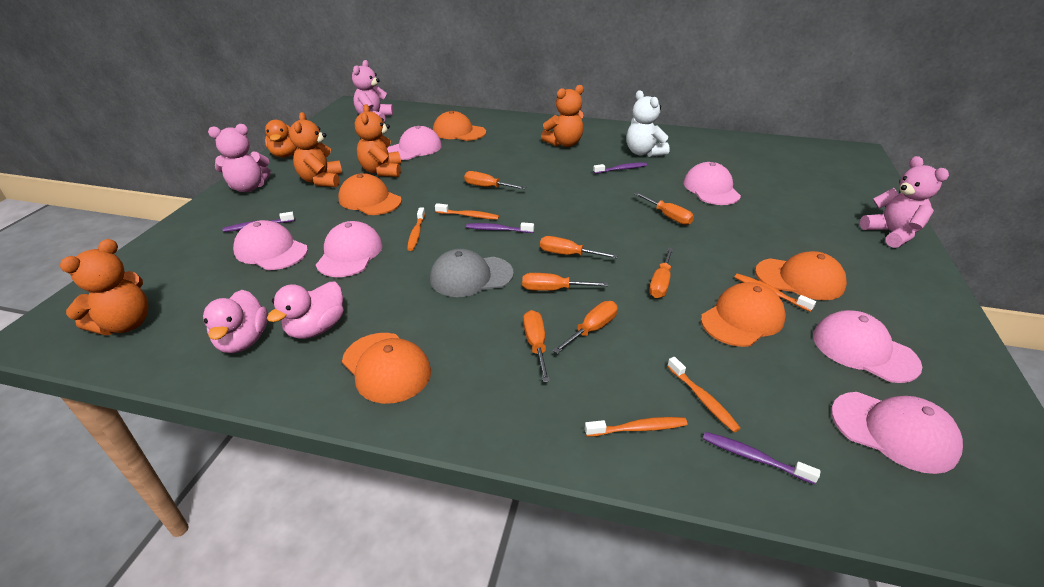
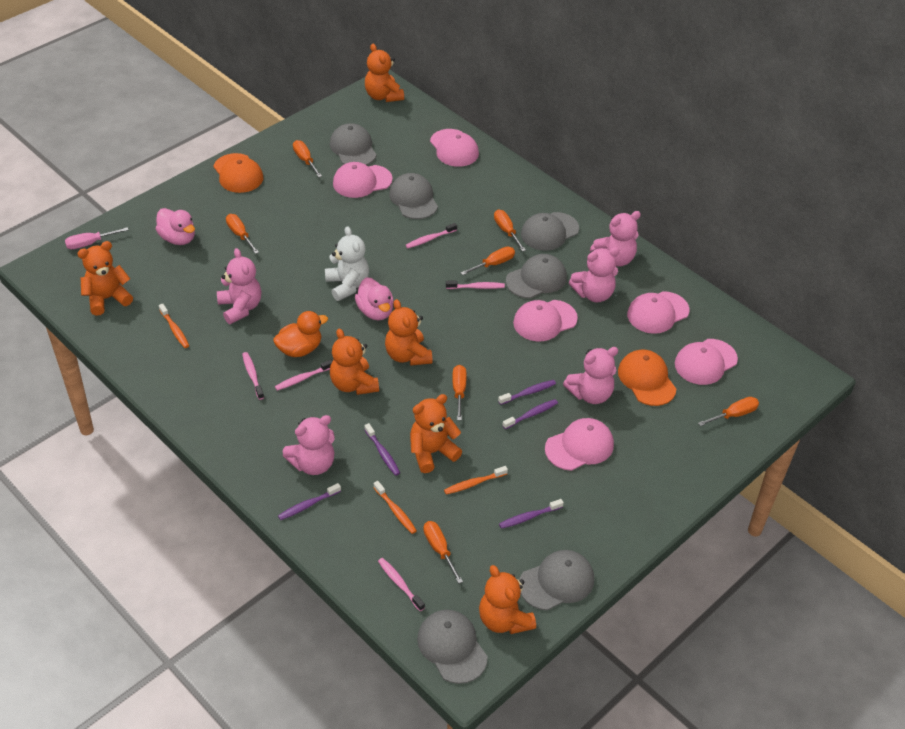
grey cap: 1 -> 6
orange cap: 5 -> 2
orange teddy bear: 4 -> 6
orange toothbrush: 5 -> 3
pink screwdriver: 0 -> 1
pink teddy bear: 3 -> 5
pink toothbrush: 0 -> 5
purple toothbrush: 4 -> 5

